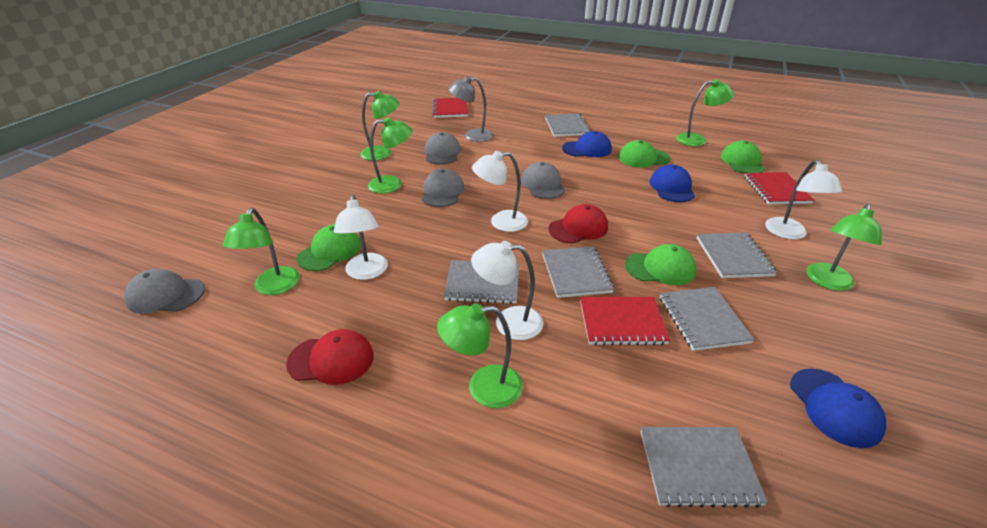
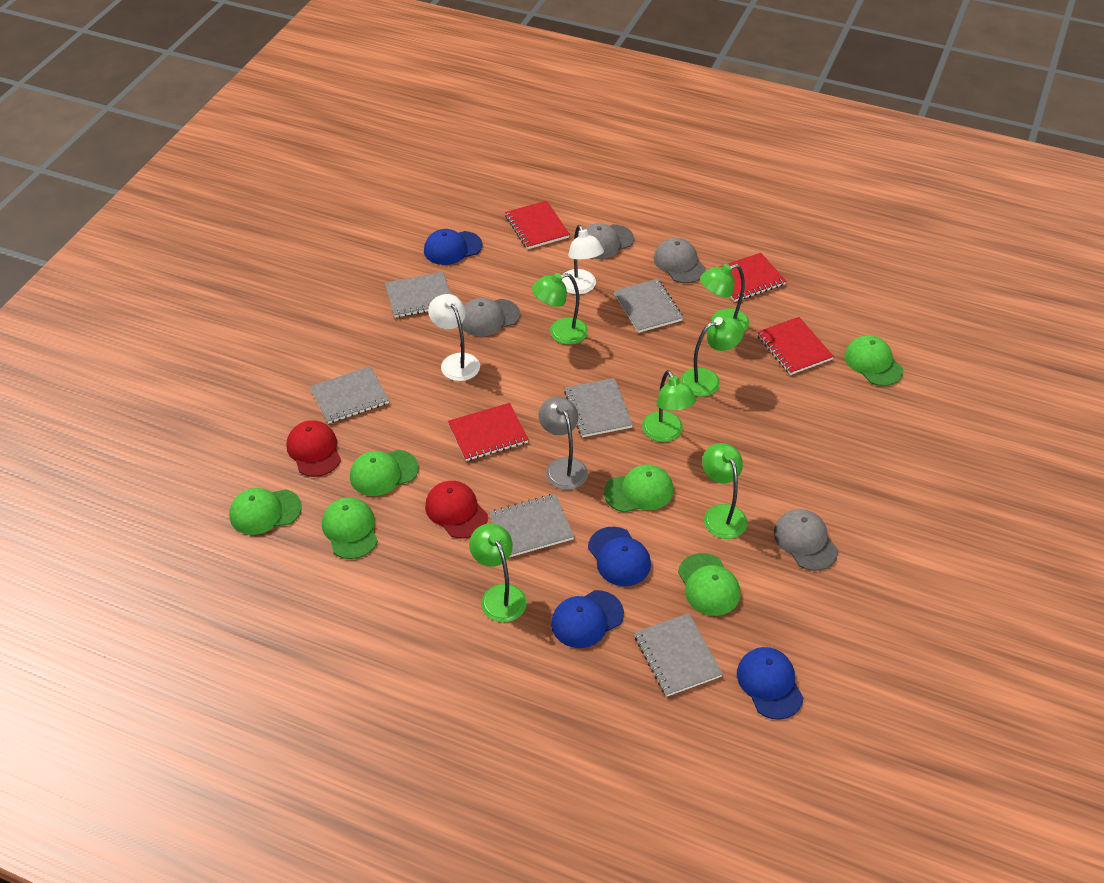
blue cap: 3 -> 4
green cap: 4 -> 6
red notebook: 3 -> 4
white lamp: 4 -> 2

